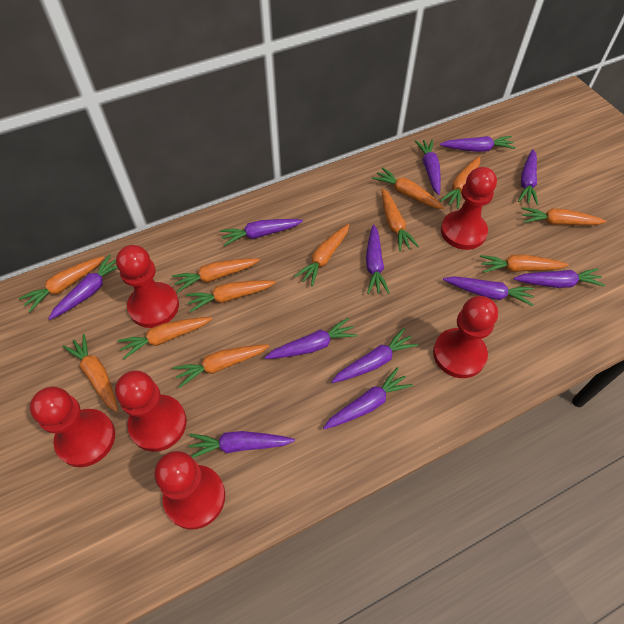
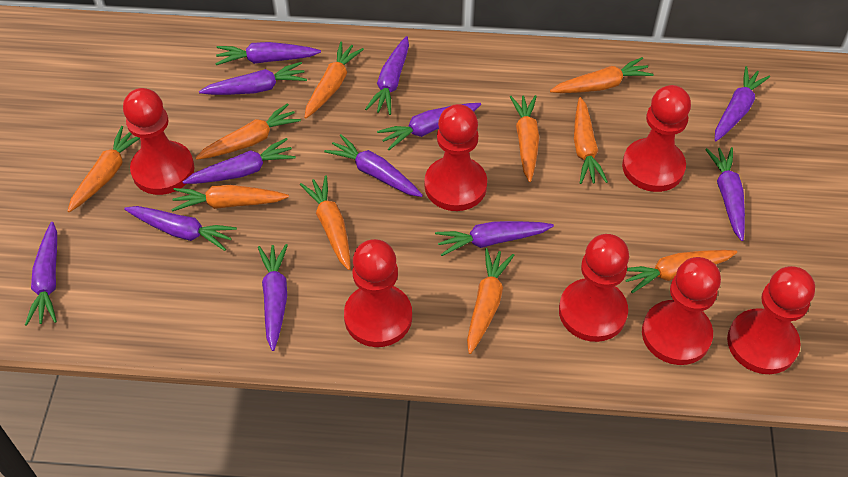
orange carrot: 12 -> 10
red pawn: 6 -> 7

